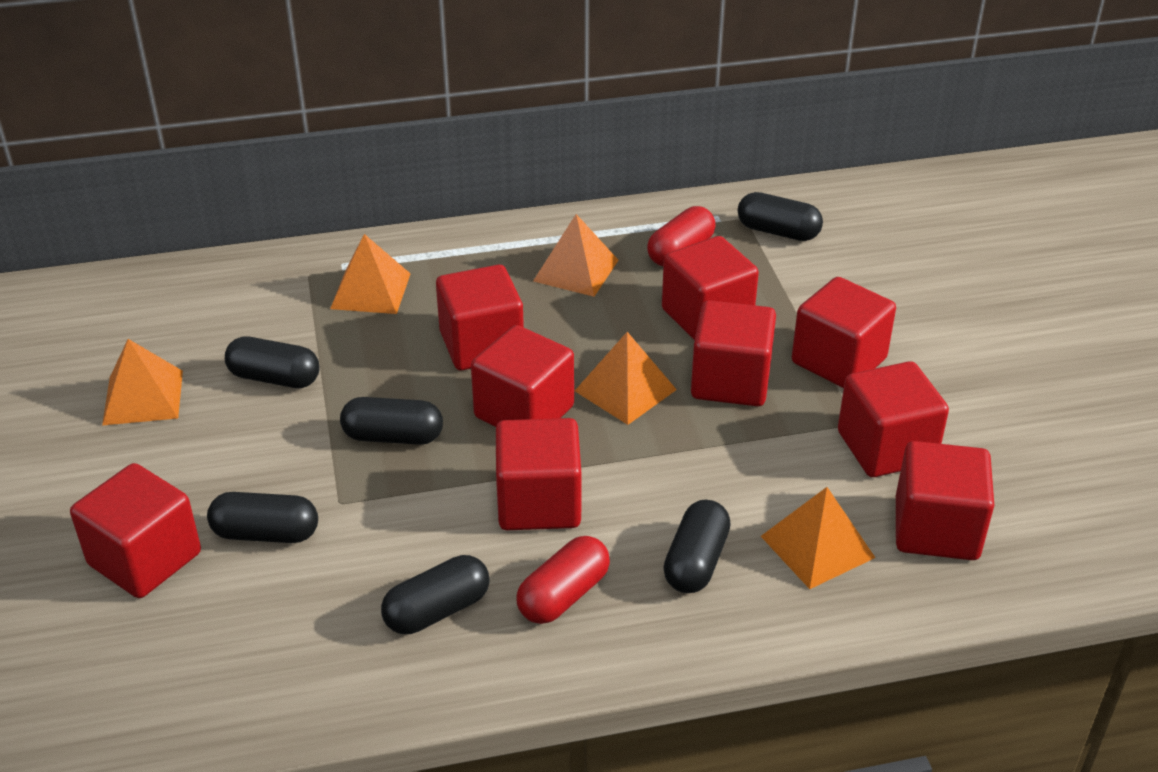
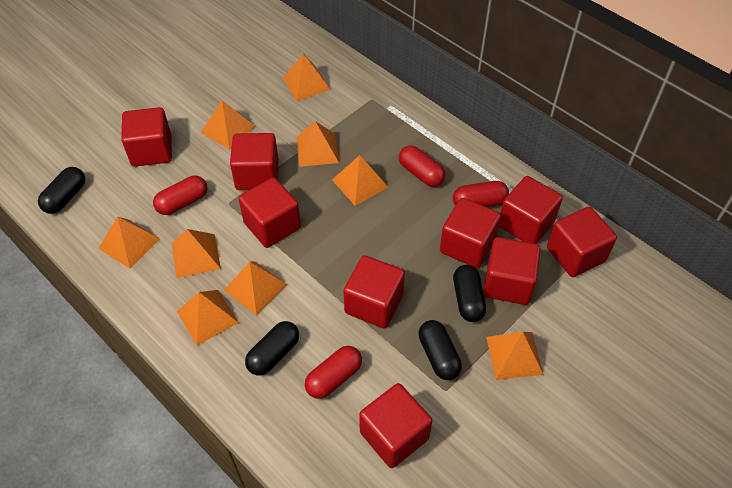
black capsule: 6 -> 4
orange pyramid: 5 -> 9
red capsule: 2 -> 4

